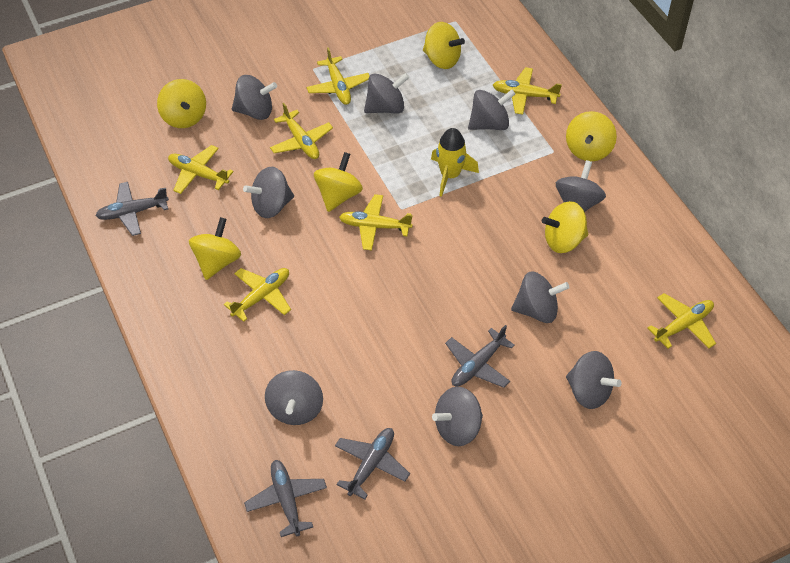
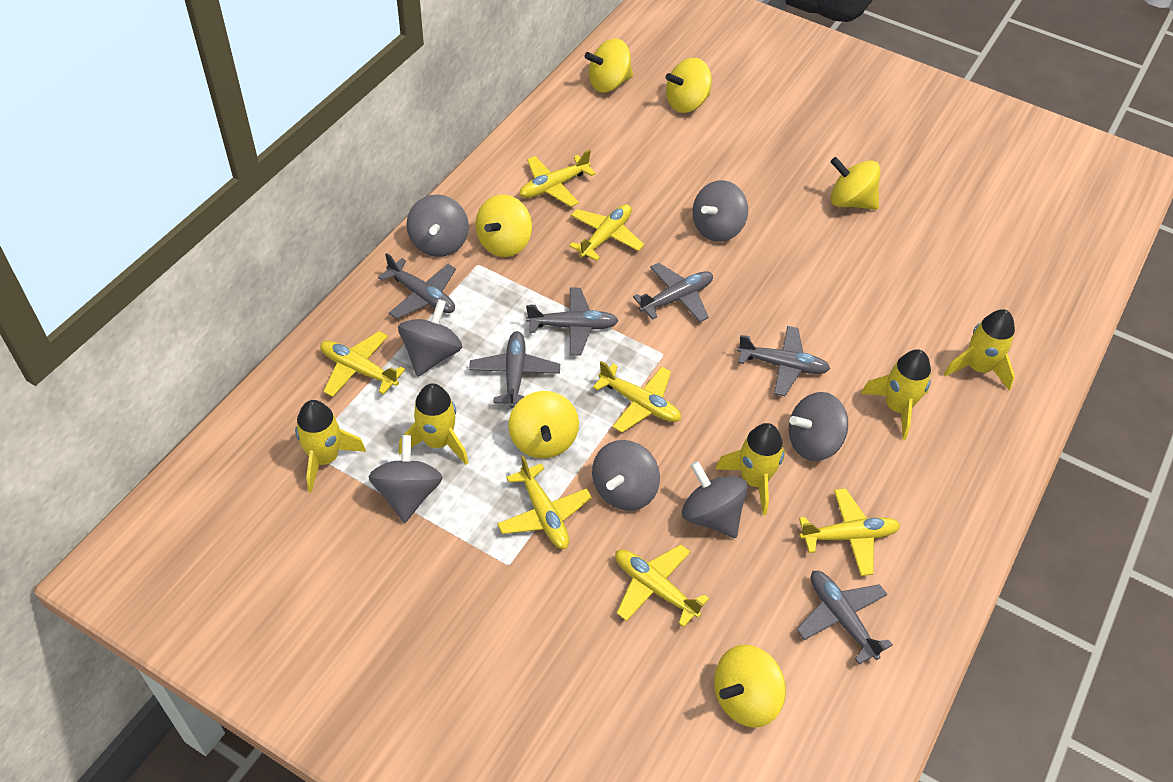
grey plane: 4 -> 6
grey spinning top: 9 -> 7
yellow rocket: 1 -> 5

